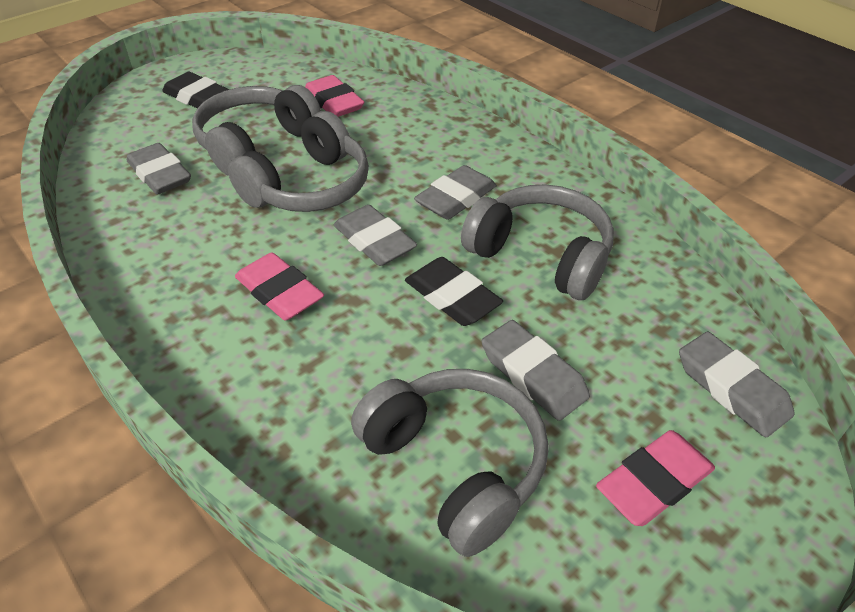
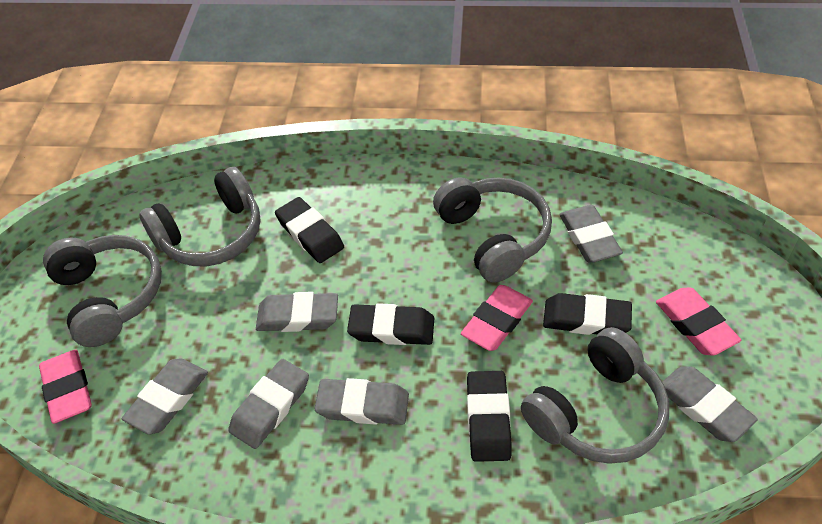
black eraser: 2 -> 4
grey eraser: 5 -> 6

